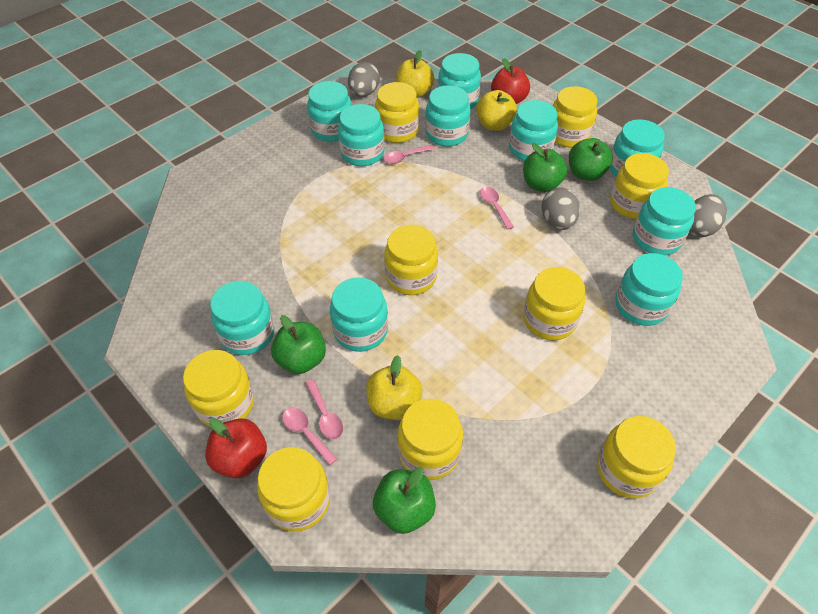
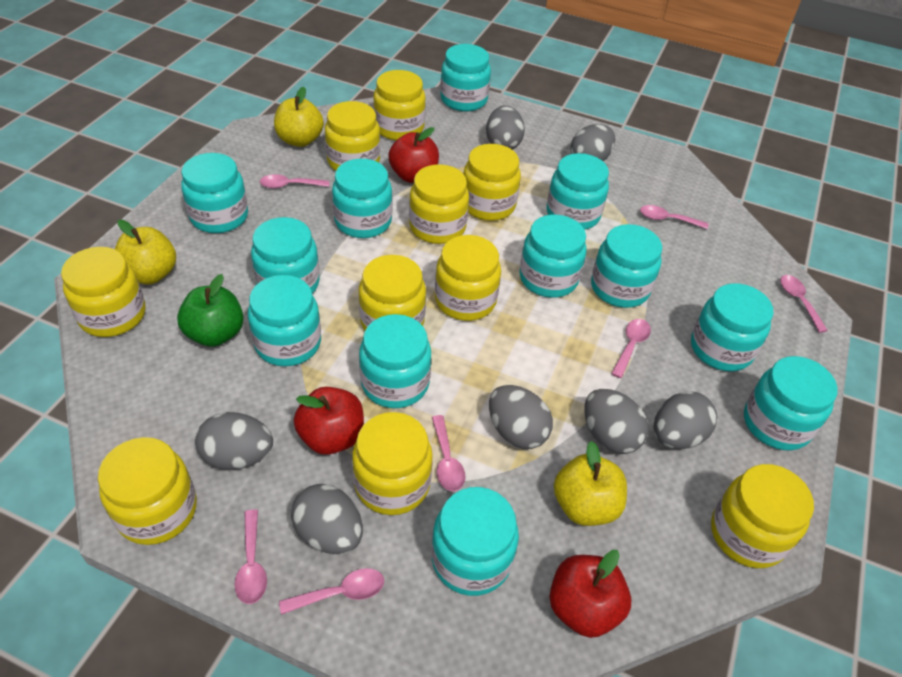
green apple: 4 -> 1
grey egg: 3 -> 7
pink spoon: 4 -> 7
red apple: 2 -> 3
turquoise jar: 10 -> 12
yellow jar: 9 -> 10

